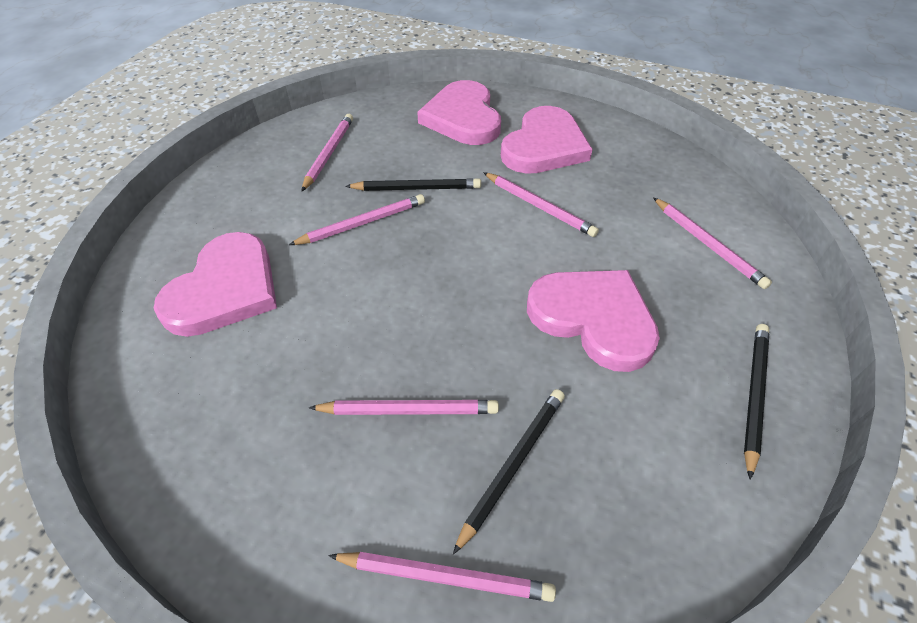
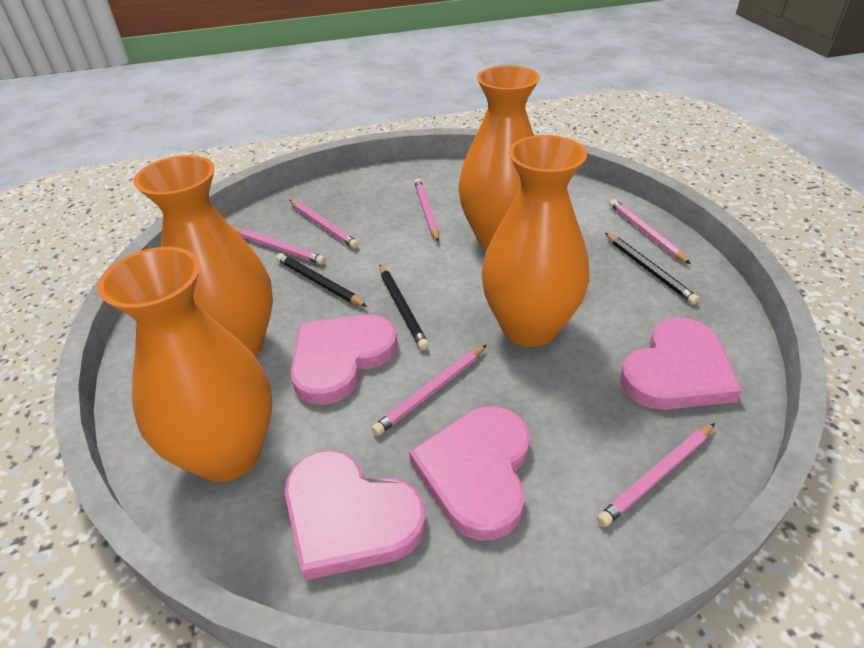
orange vase: 0 -> 4

